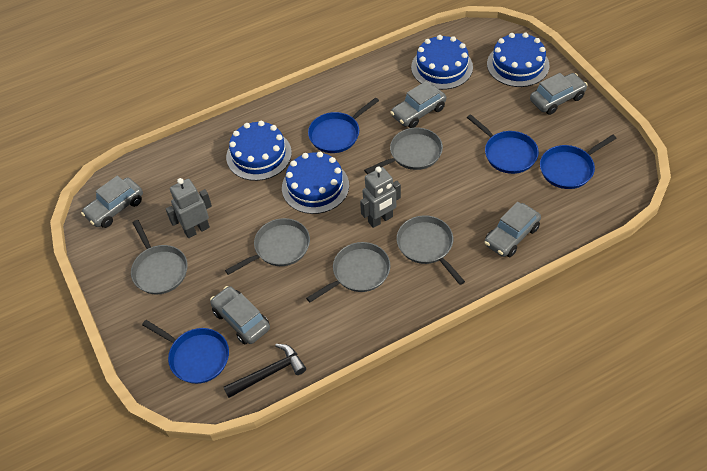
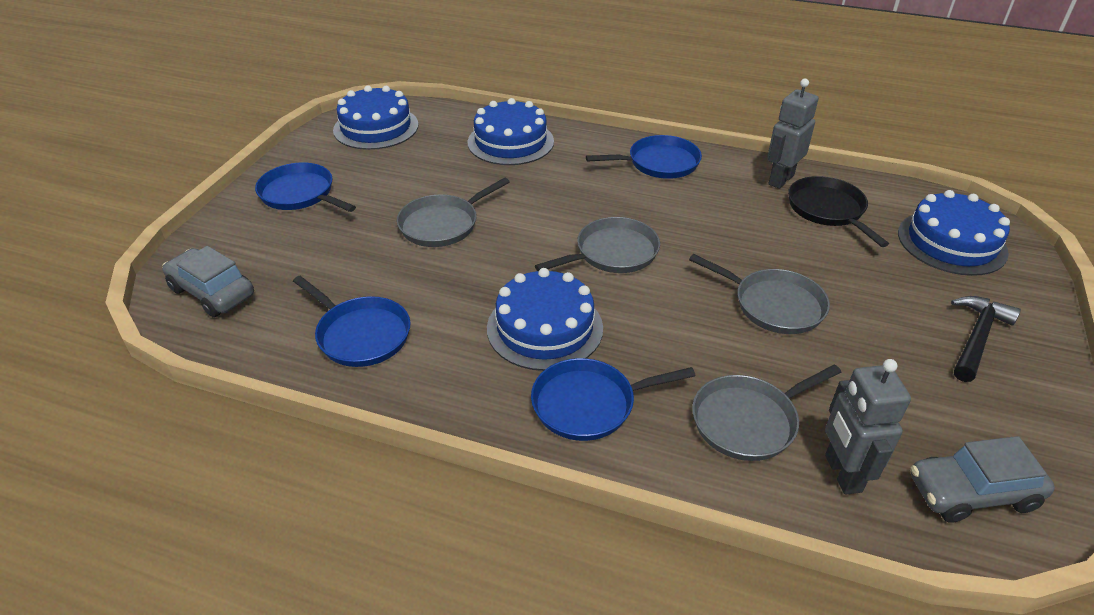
black pan: 0 -> 1
grey car: 5 -> 2
grey pan: 5 -> 4

